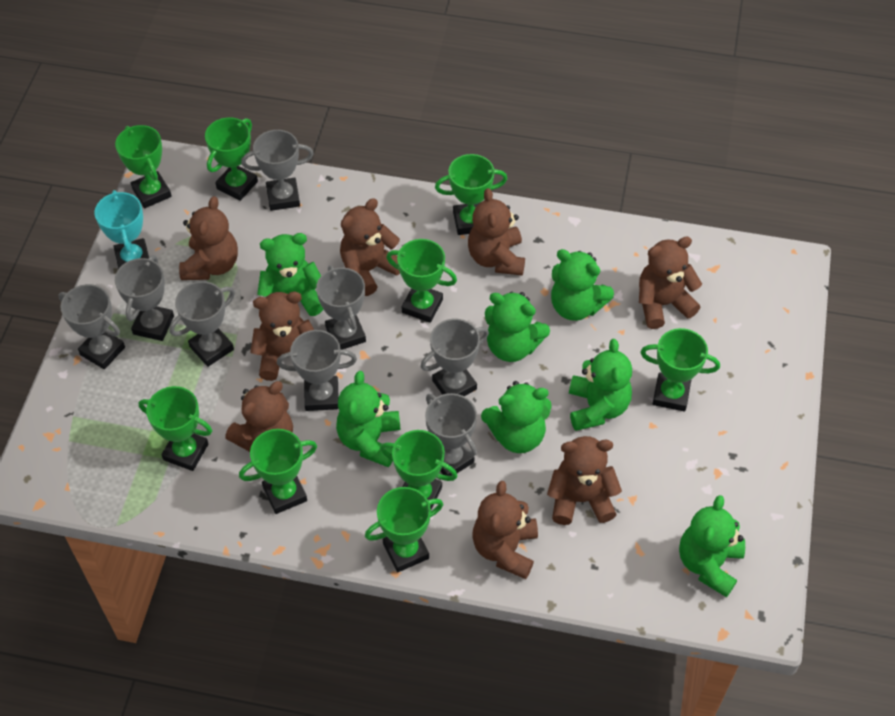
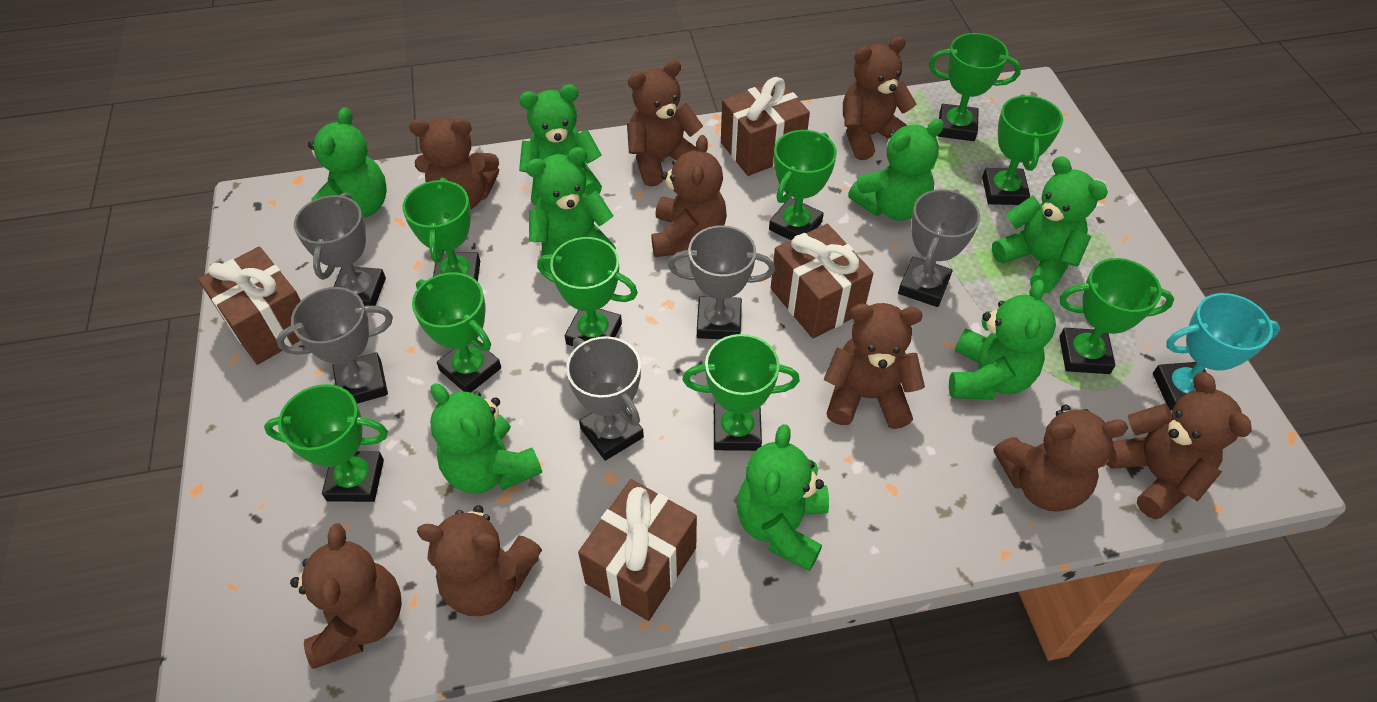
brown gift: 0 -> 4
brown teddy bear: 8 -> 9
green teddy bear: 7 -> 8
grey trophy: 8 -> 5

